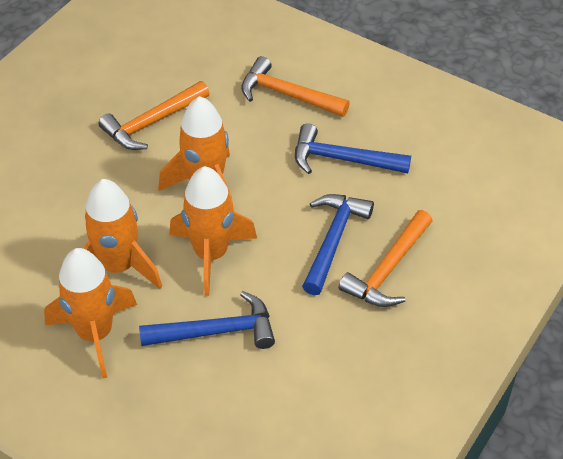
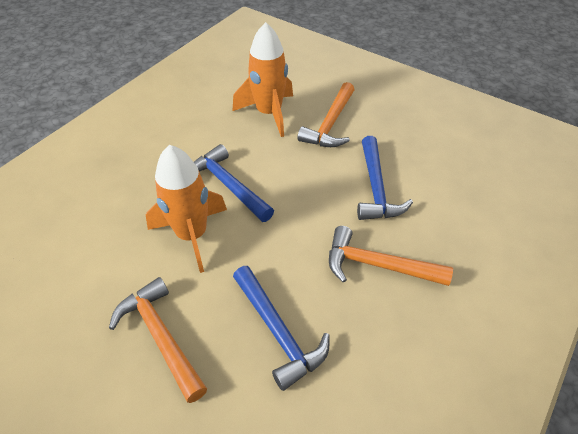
orange rocket: 4 -> 2

